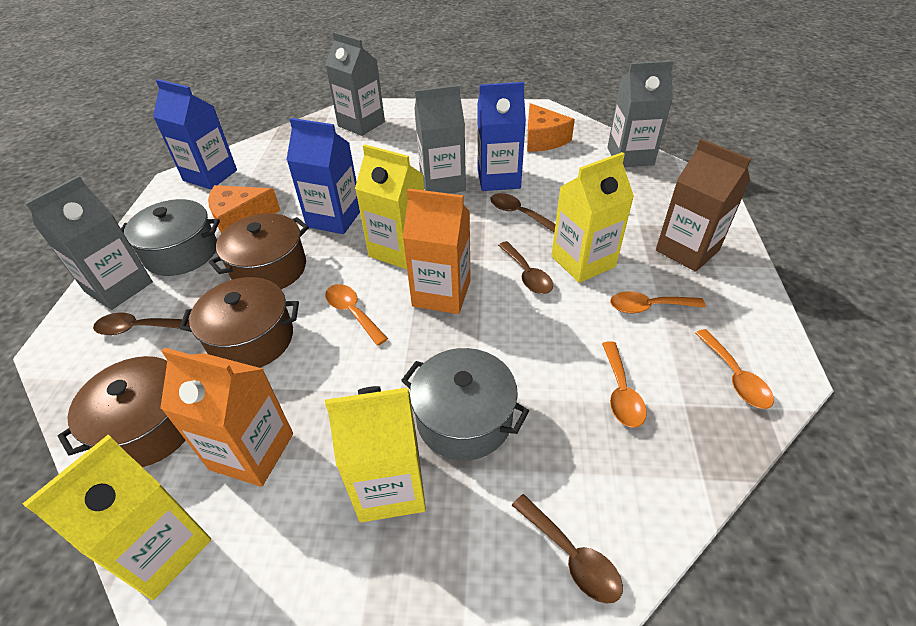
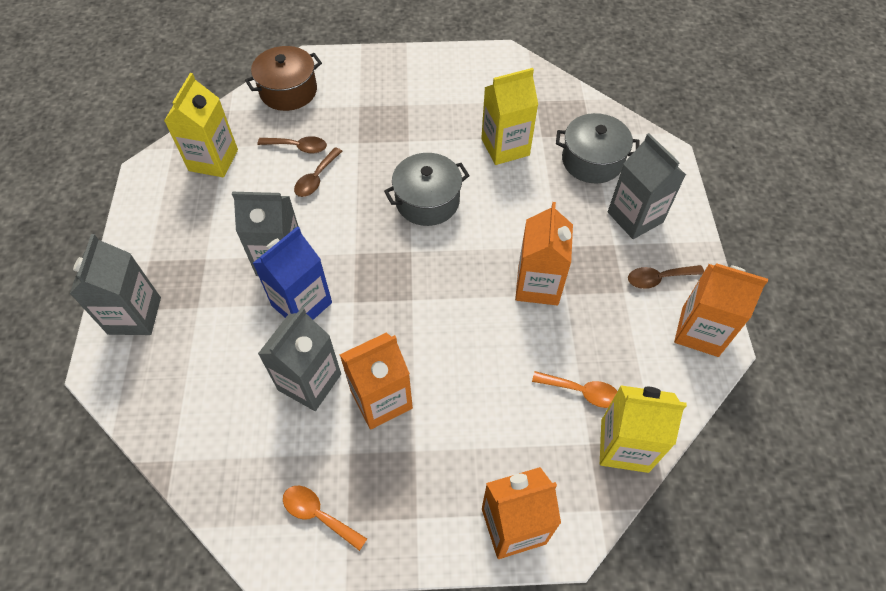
blue carton: 3 -> 1
brown carton: 1 -> 0
brown pot: 3 -> 1
brown spoon: 4 -> 3
orange carton: 2 -> 4
orange cheese: 2 -> 0
orange spoon: 4 -> 2
yellow carton: 4 -> 3

